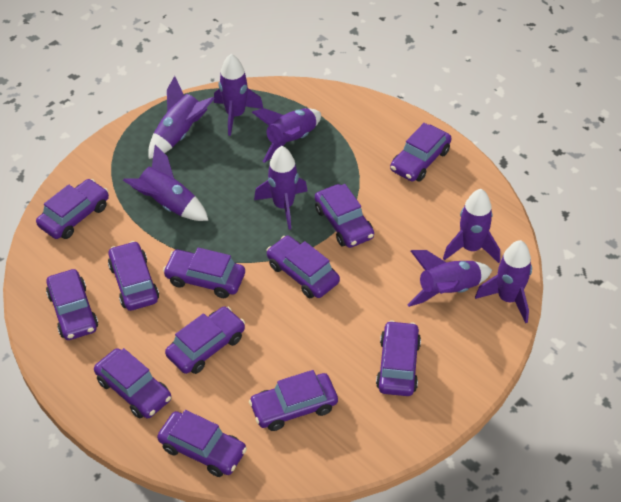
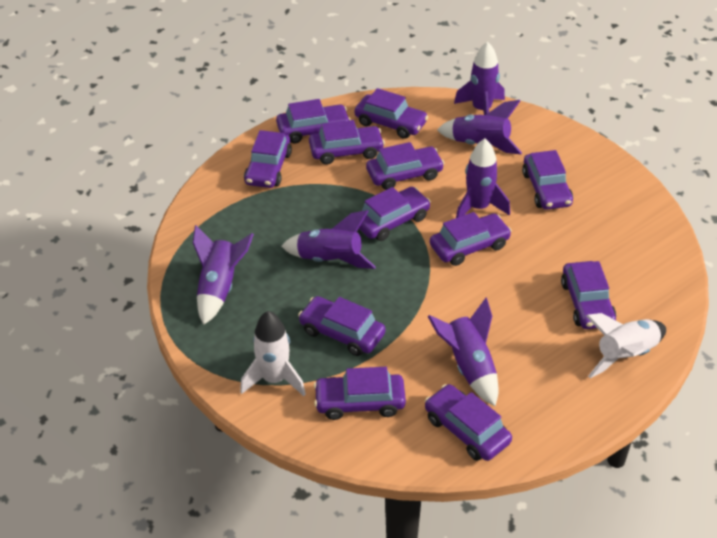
purple rocket: 8 -> 6
white rocket: 0 -> 2

